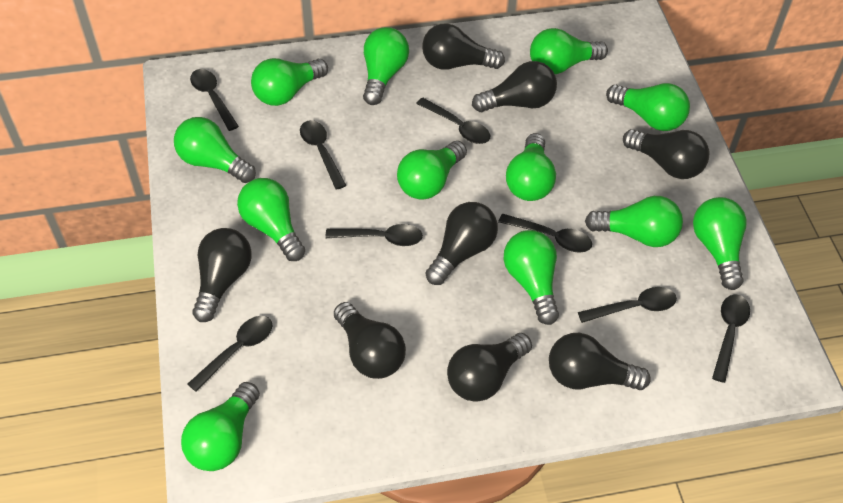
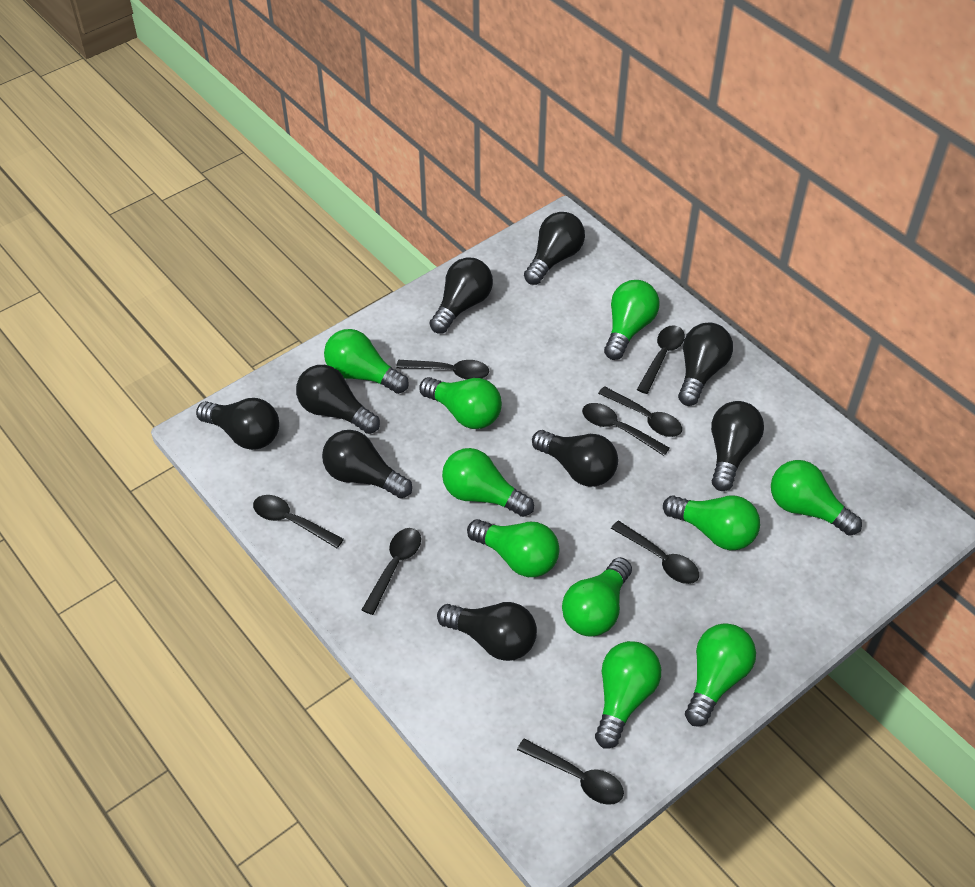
black light bulb: 8 -> 9
green light bulb: 12 -> 10

